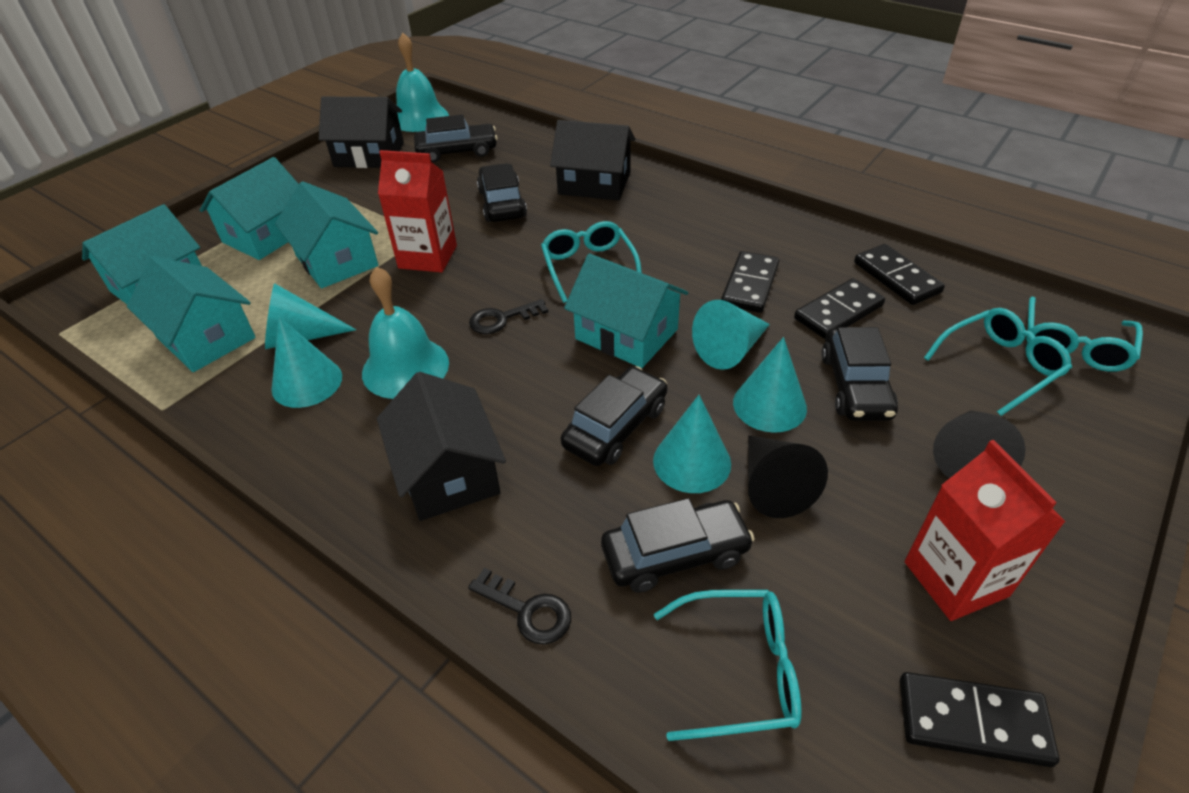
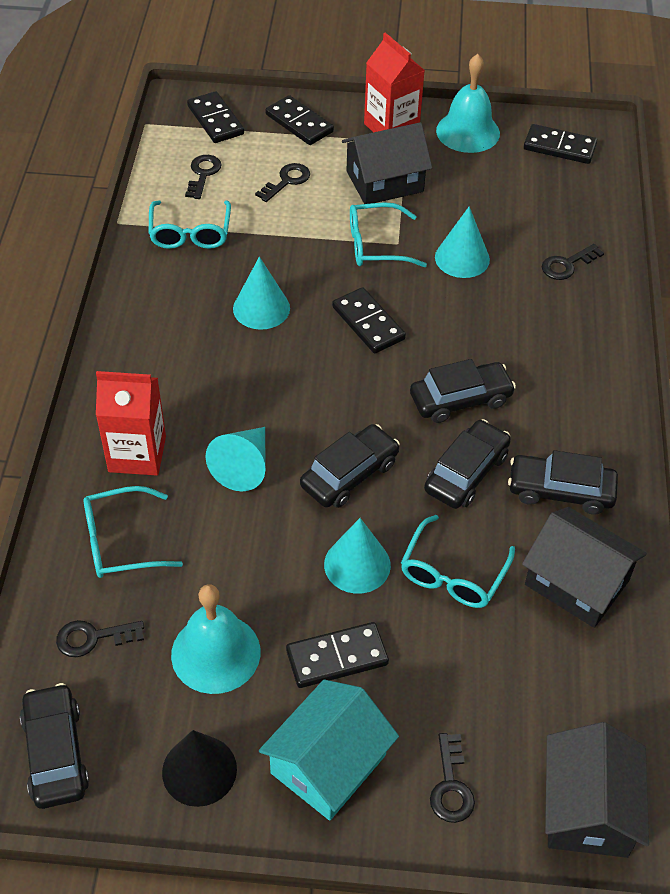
black cone: 2 -> 1
black domino: 4 -> 5
black key: 2 -> 5
turquoise cone: 5 -> 4
turquoise house: 5 -> 1

